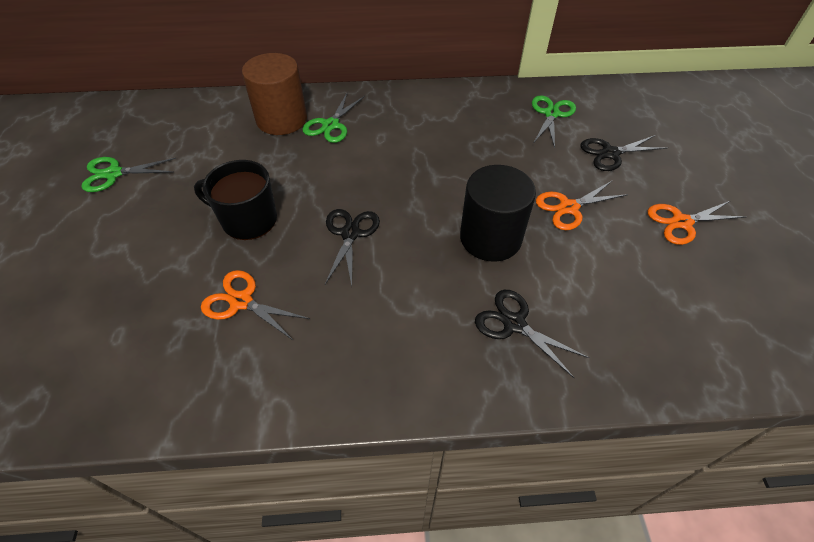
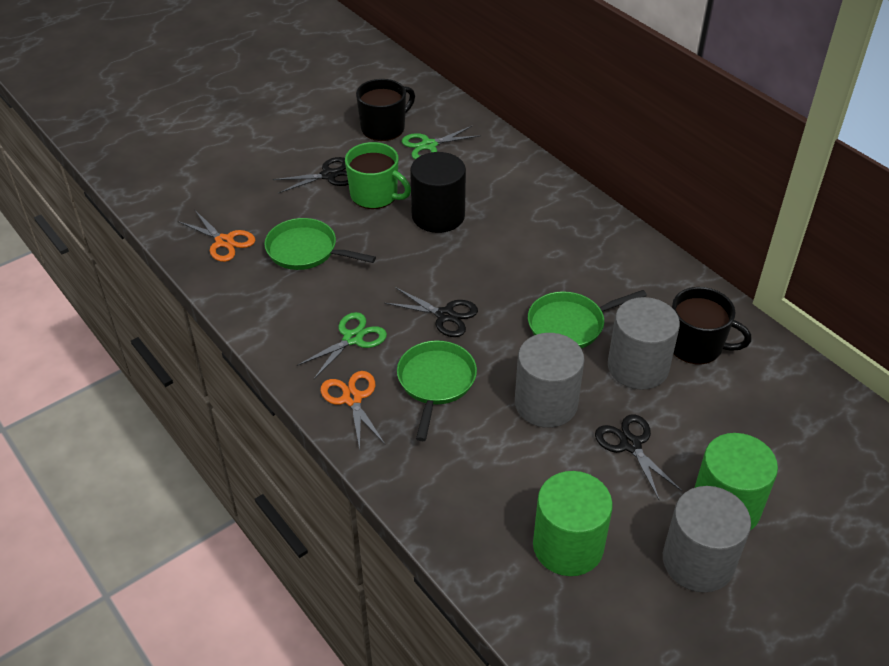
black mug: 1 -> 2
brown cylinder: 1 -> 0
green cylinder: 0 -> 2
green mug: 0 -> 1
green pan: 0 -> 3
green scissors: 3 -> 2
grey cylinder: 0 -> 3
orange scissors: 3 -> 2

